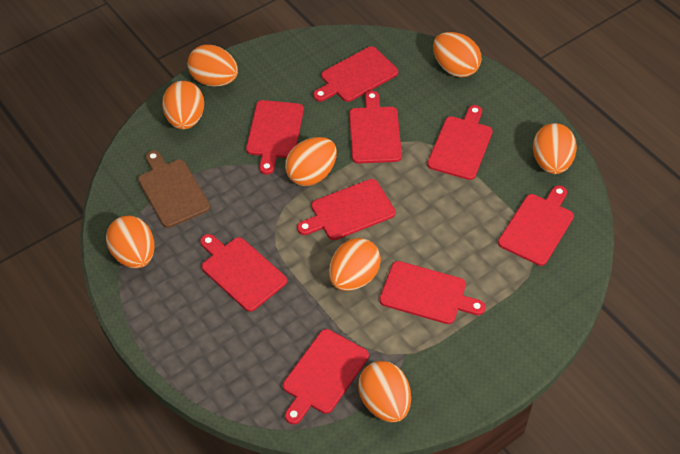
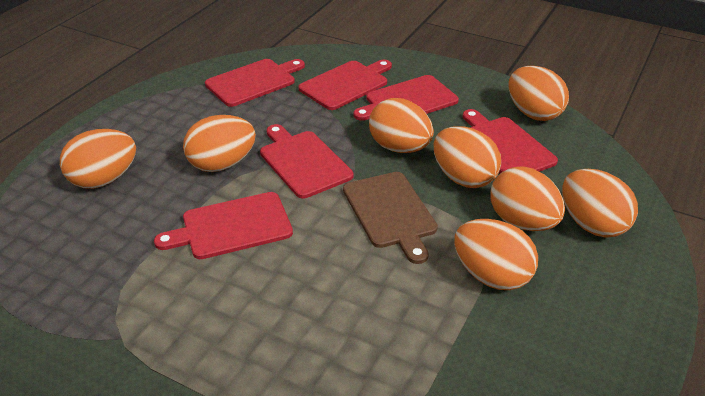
red cutting board: 9 -> 6

